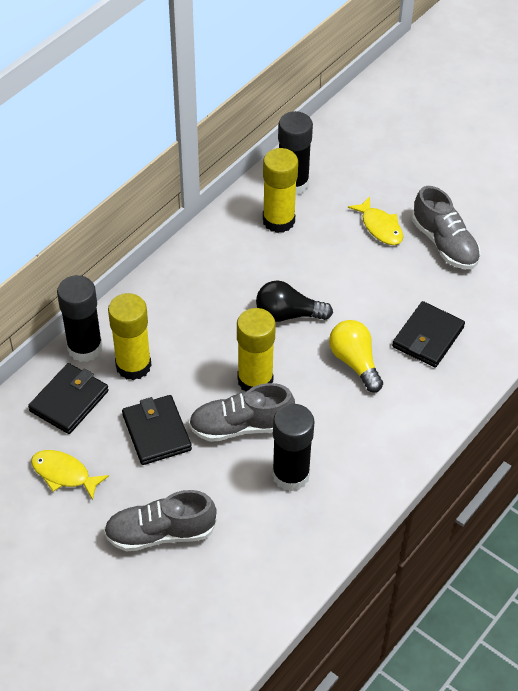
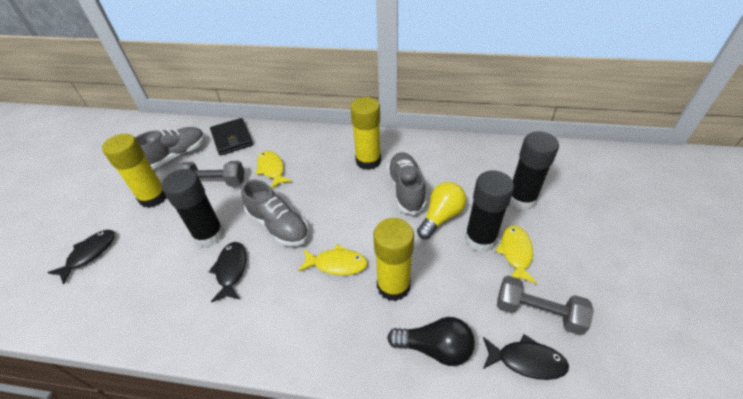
black fish: 0 -> 3
black wallet: 3 -> 1
grey dumbbell: 0 -> 2
yellow fish: 2 -> 3

